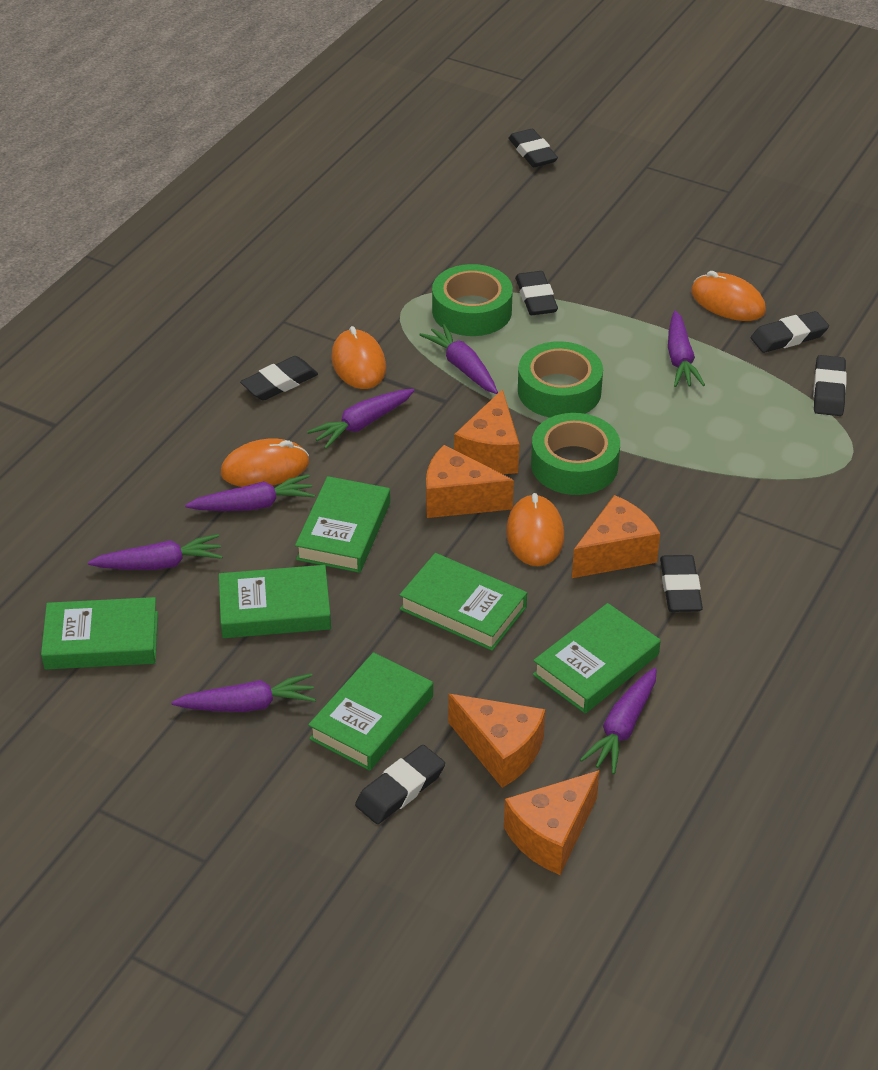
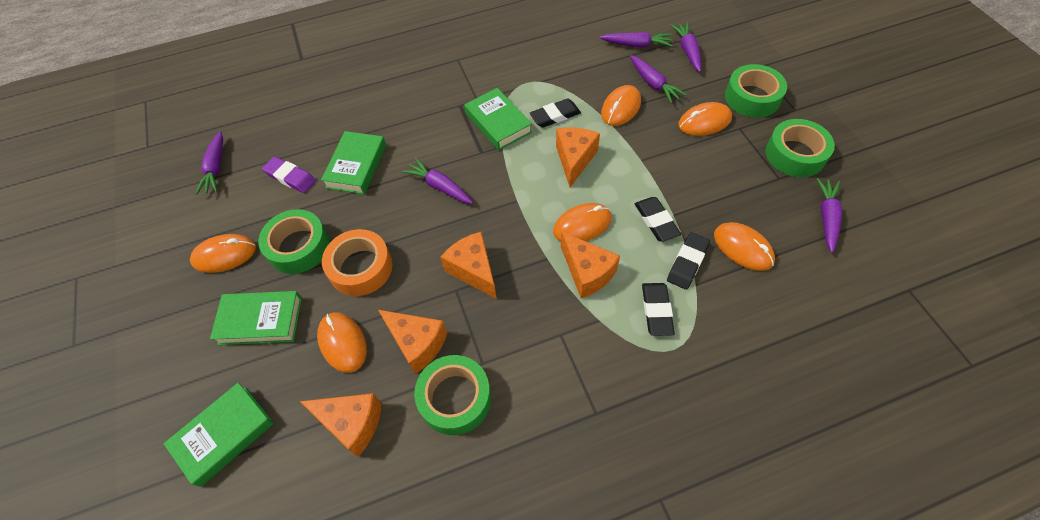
black eraser: 7 -> 4
green book: 6 -> 4
green tape: 3 -> 4
orange mouse: 4 -> 6
orange tape: 0 -> 1
purple carrot: 7 -> 6
purple eraser: 0 -> 1

